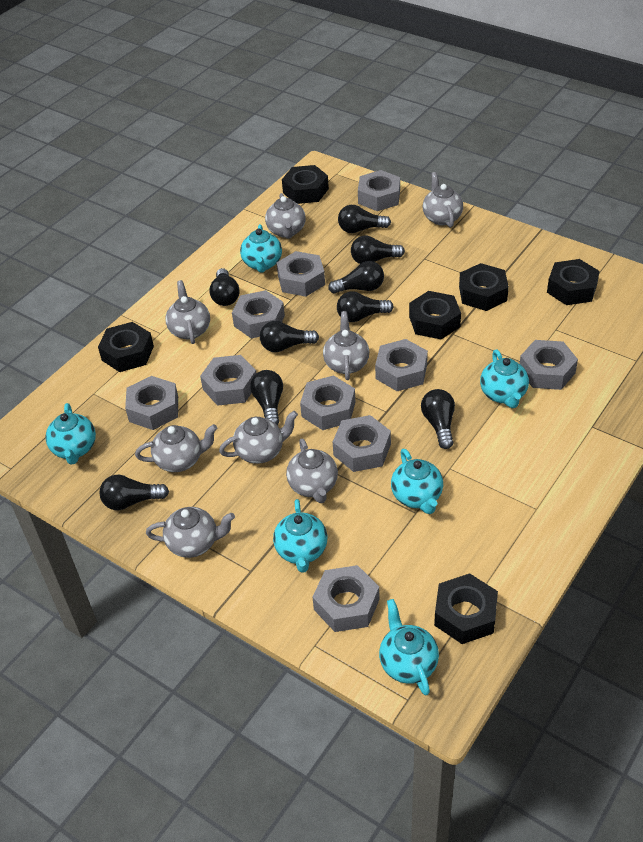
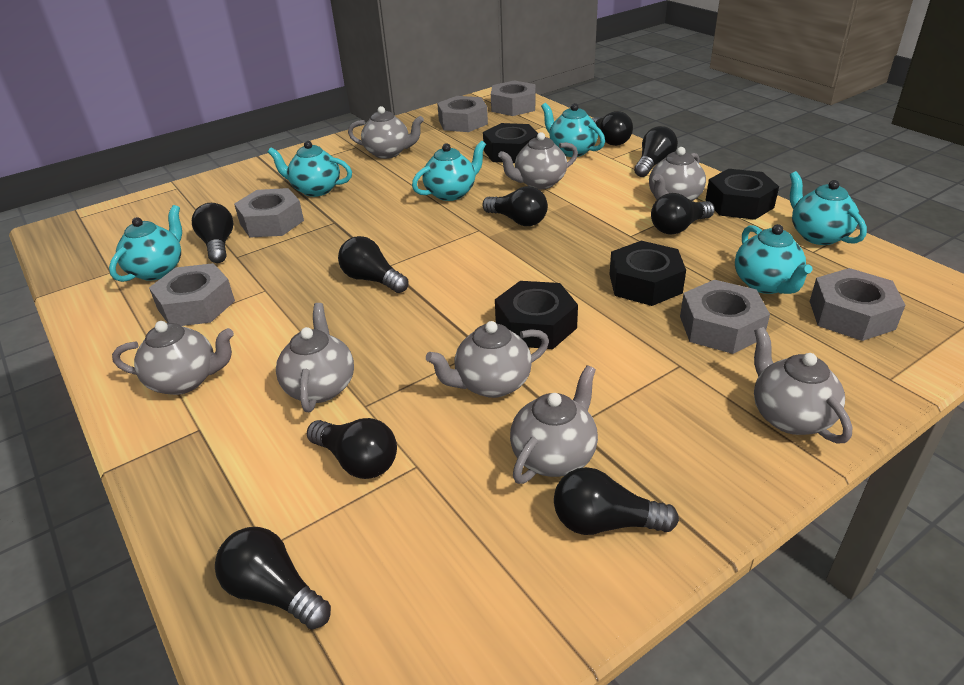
black nut: 6 -> 4
grey nut: 10 -> 6

